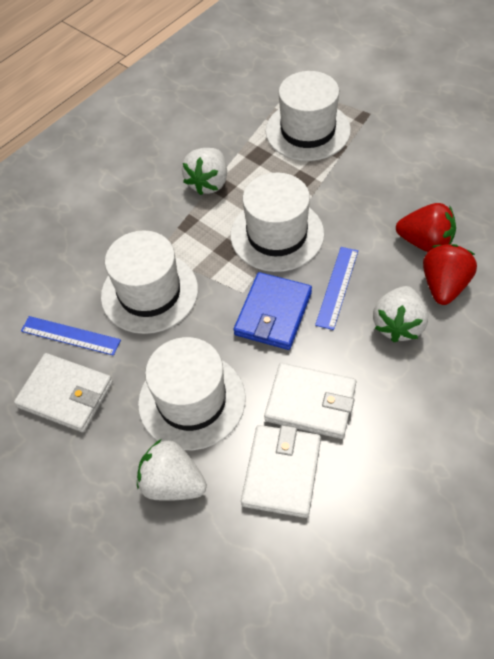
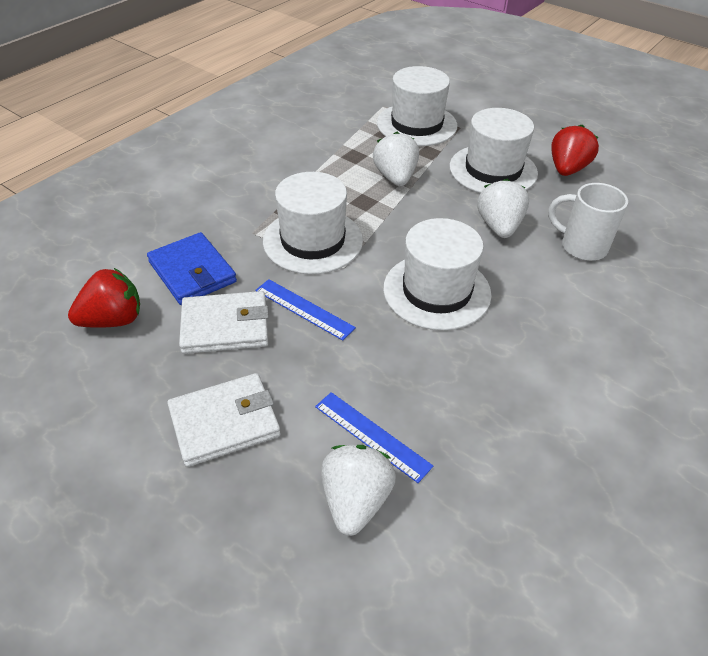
white mug: 0 -> 1
white wallet: 3 -> 2

